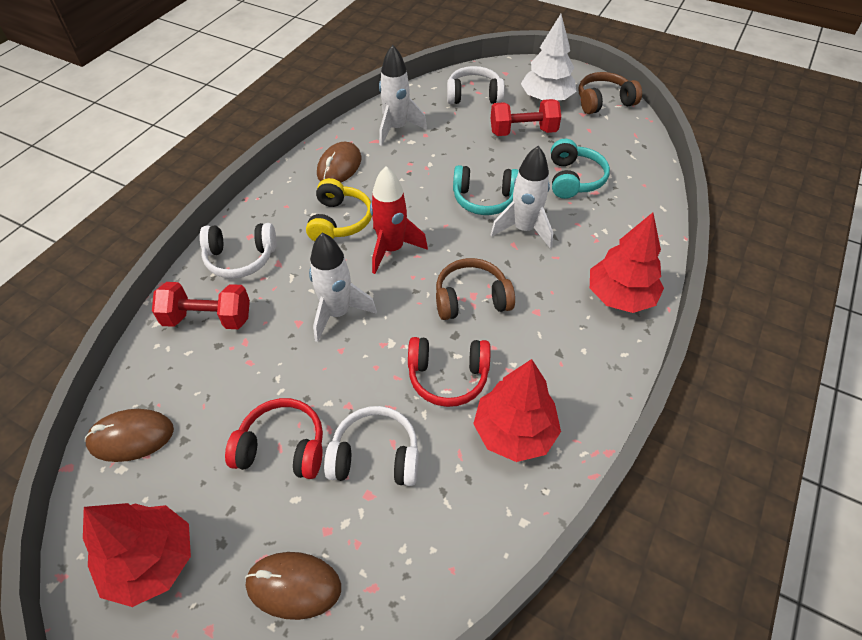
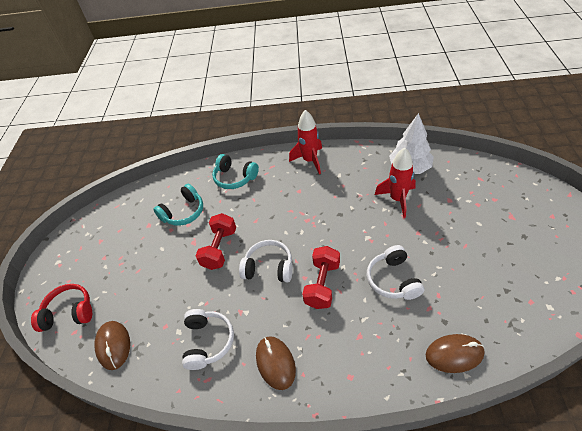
brown headphones: 2 -> 0
red headphones: 2 -> 1
red rocket: 1 -> 2
red tree: 3 -> 0
white rocket: 3 -> 0
yellow headphones: 1 -> 0

